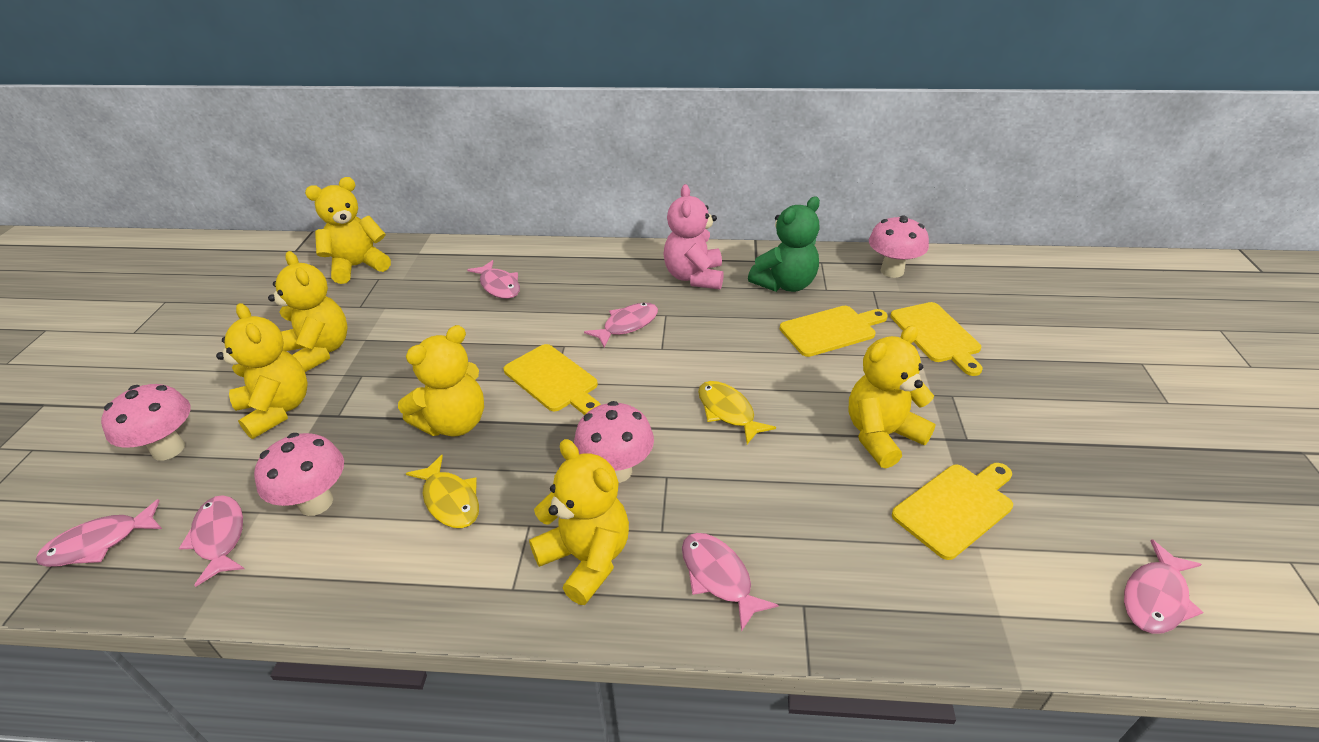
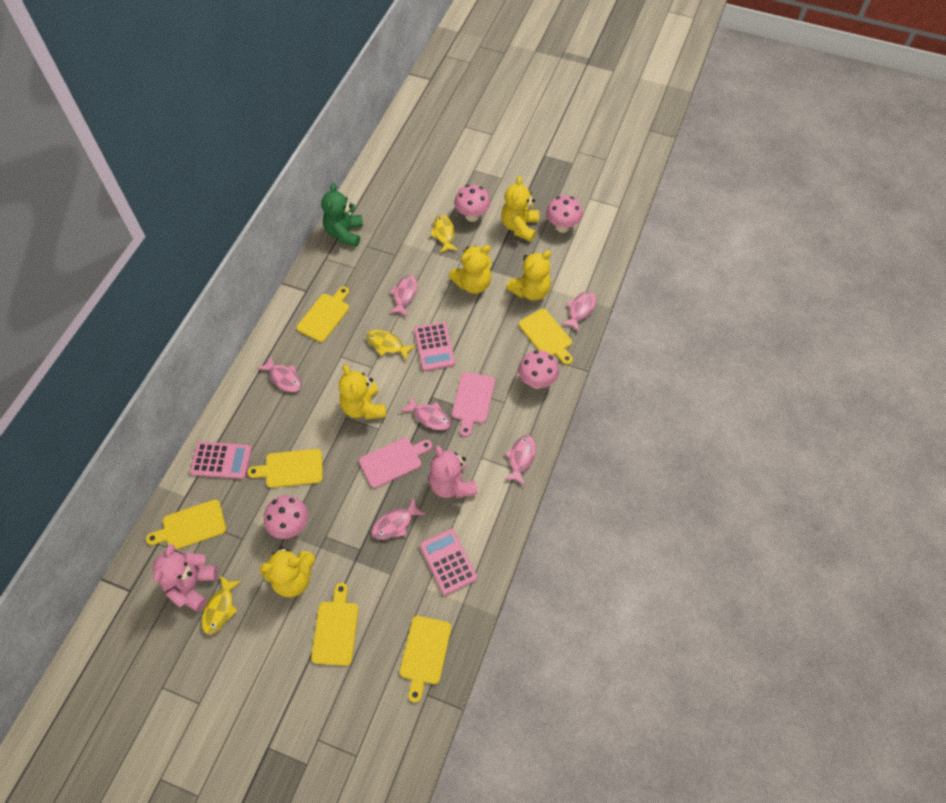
pink calculator: 0 -> 3
pink cutting board: 0 -> 2
pink teddy bear: 1 -> 2
yellow cutting board: 4 -> 6
yellow fish: 2 -> 3
yellow teddy bear: 6 -> 5

